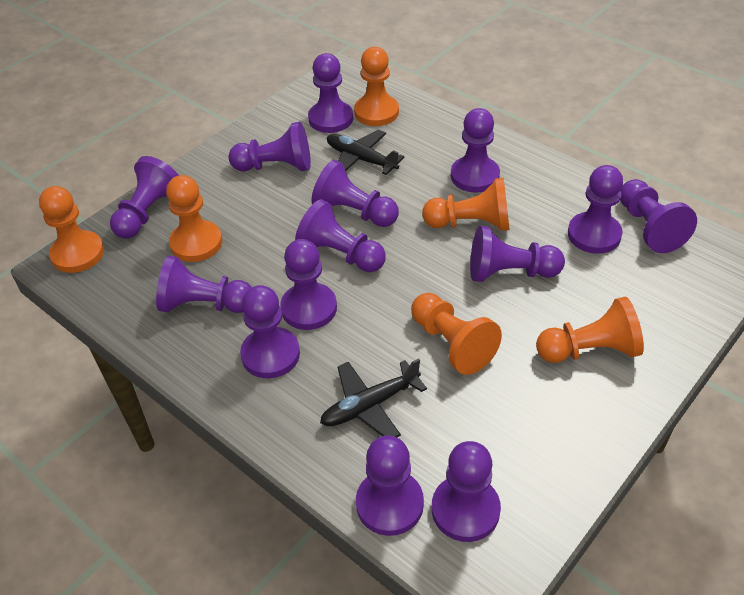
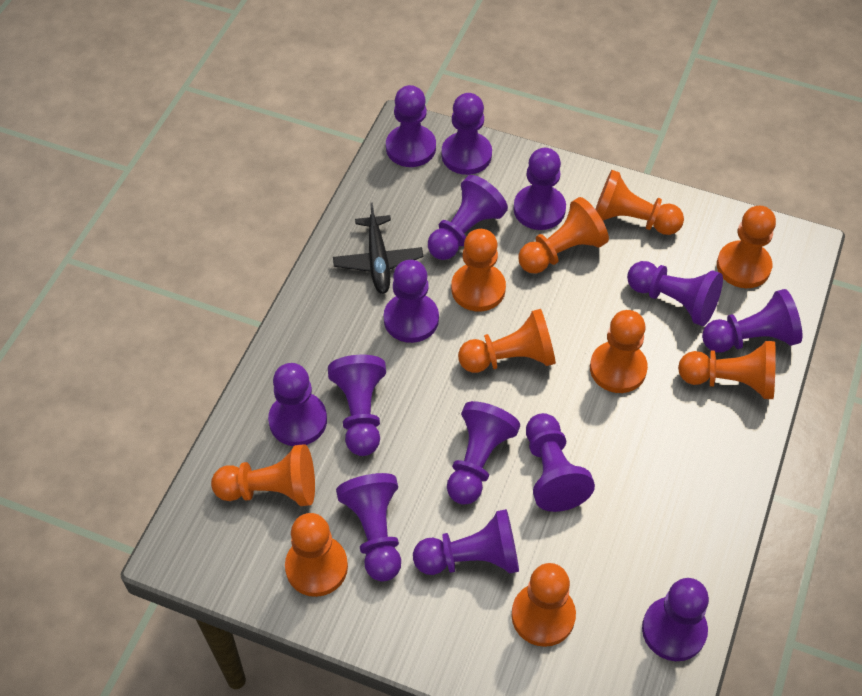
black plane: 2 -> 1
orange pawn: 6 -> 10

